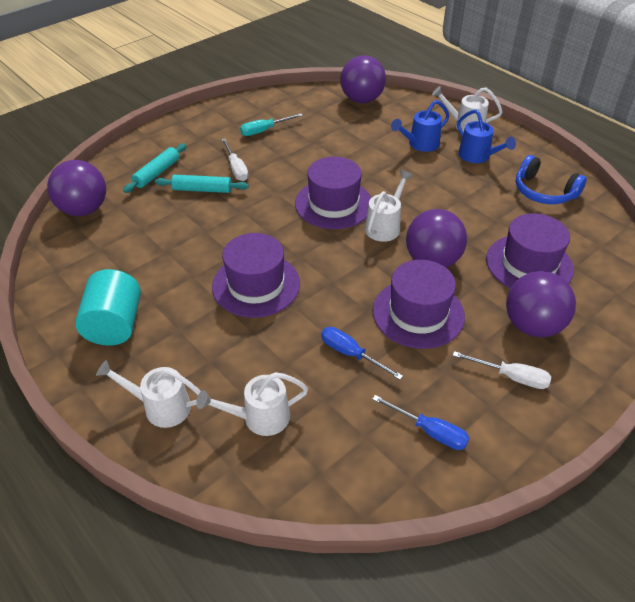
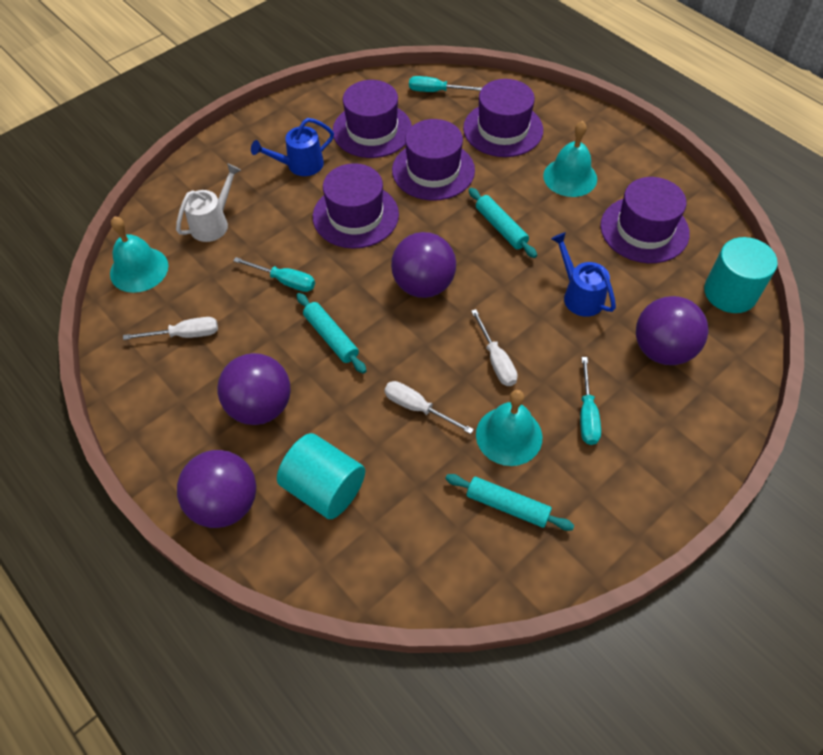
blue headphones: 1 -> 0
blue screwdriver: 2 -> 0
purple hat: 4 -> 5
turquoise bell: 0 -> 3
turquoise cylinder: 1 -> 2
turquoise rolling pin: 2 -> 3
turquoise screwdriver: 1 -> 3
white screwdriver: 2 -> 3
white watering can: 4 -> 1

